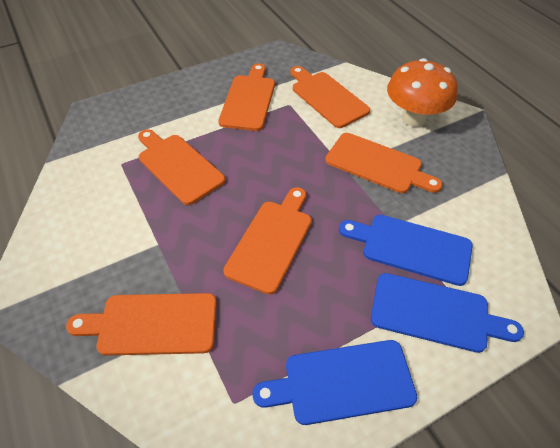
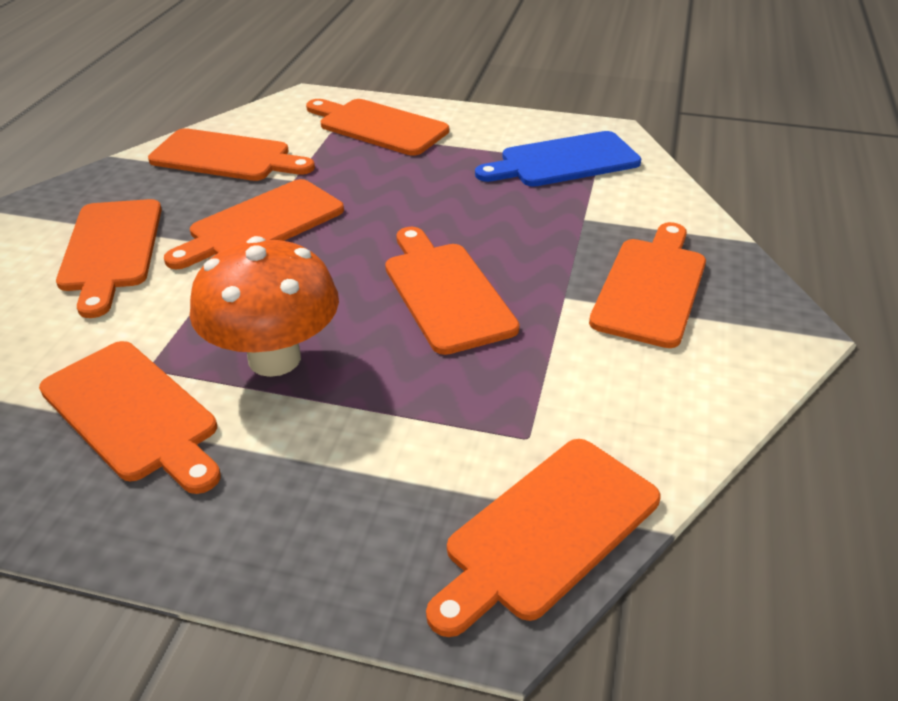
blue cutting board: 3 -> 1
orange cutting board: 6 -> 8

